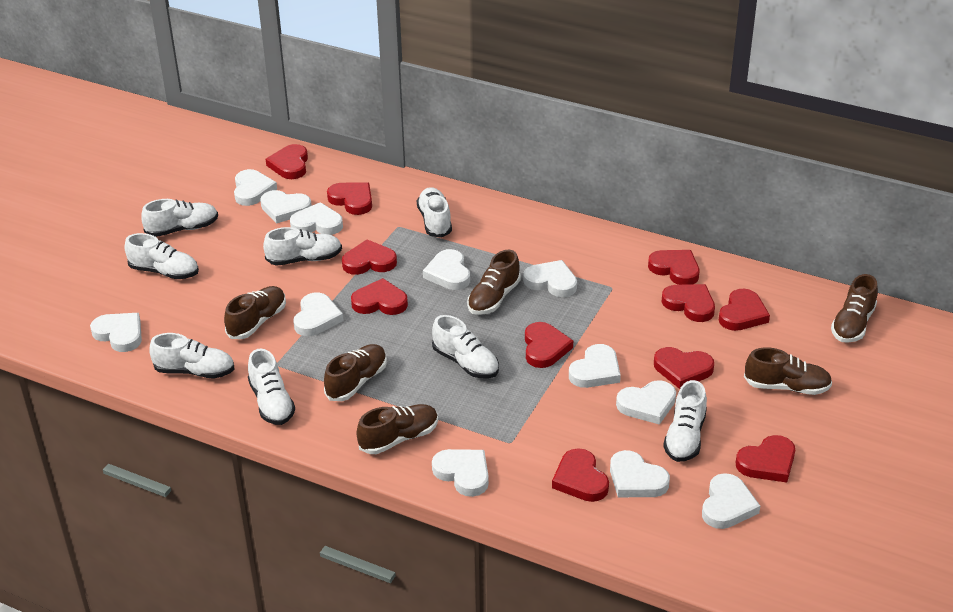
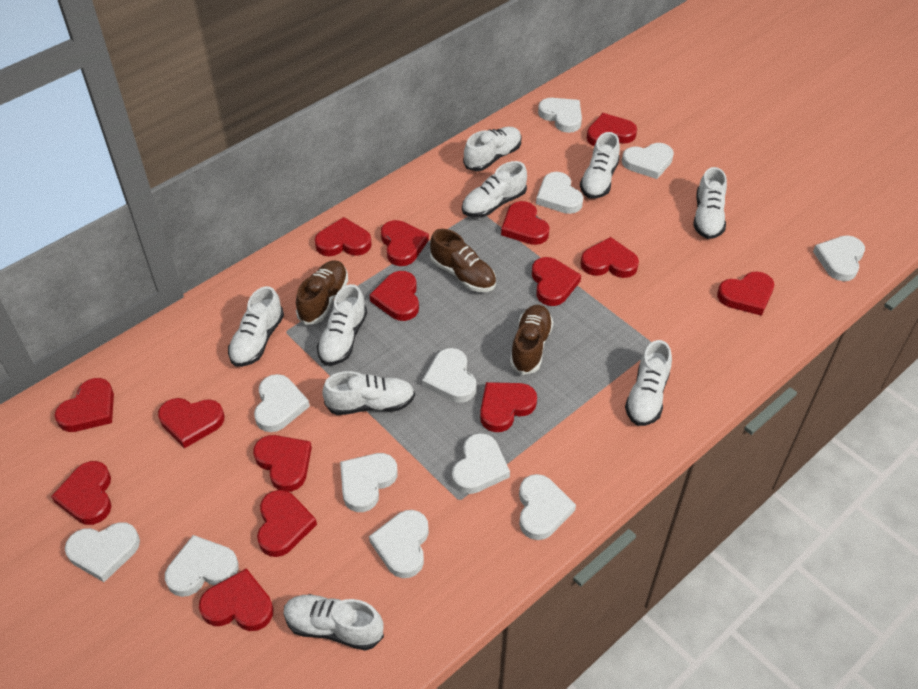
brown shoe: 6 -> 3
red heart: 11 -> 15
white shoe: 8 -> 9

